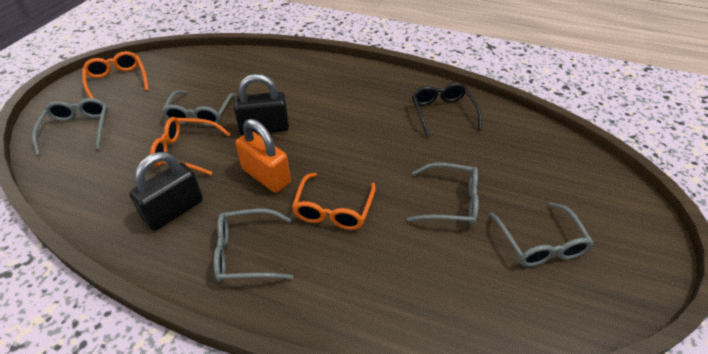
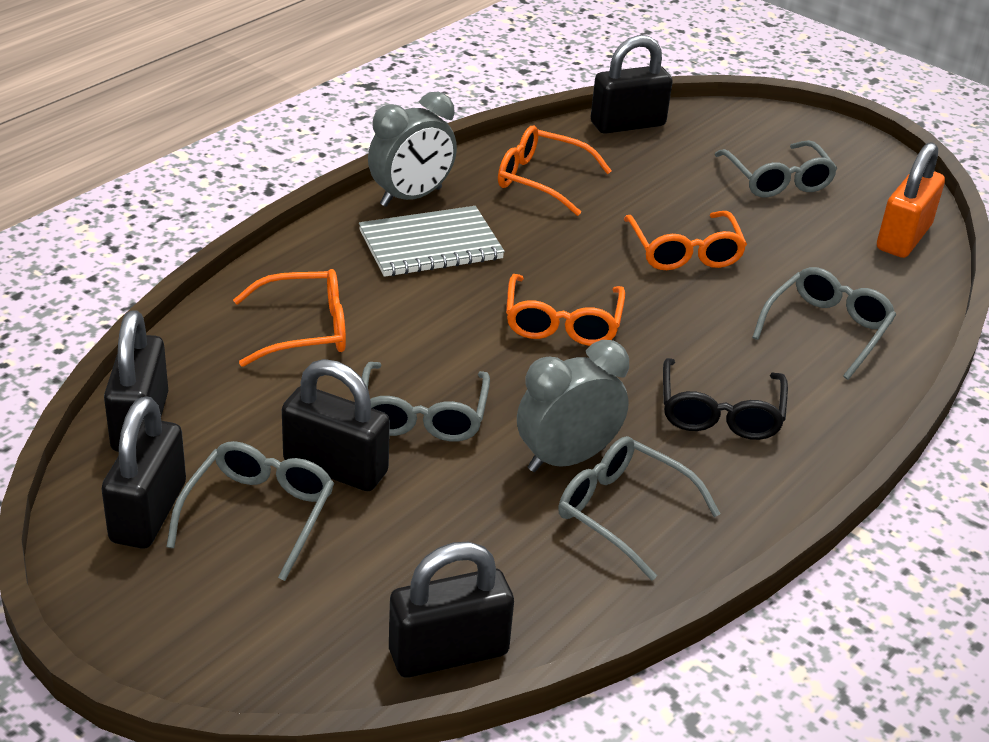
black padlock: 2 -> 5
grey clock: 0 -> 2
grey notebook: 0 -> 1
orange glasses: 3 -> 4

